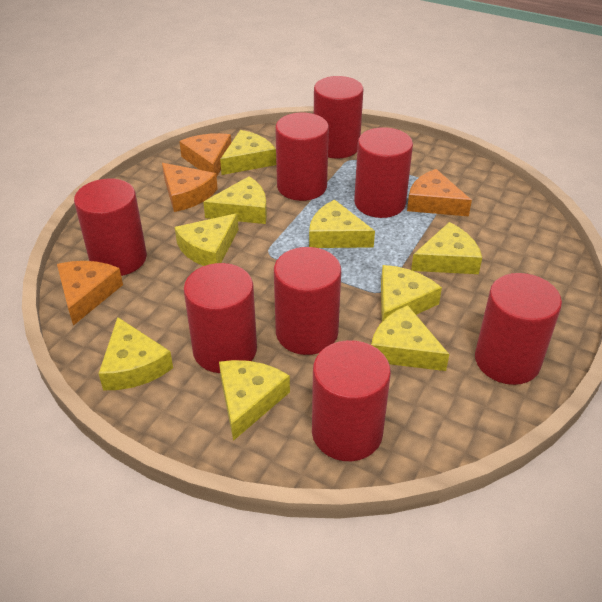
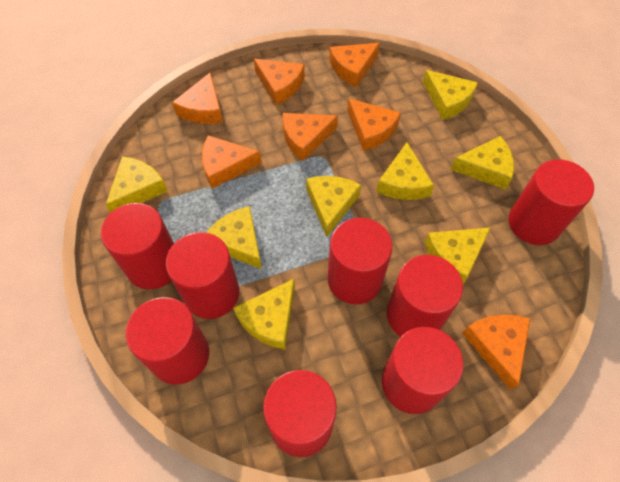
orange cheese: 4 -> 7
yellow cheese: 9 -> 8

